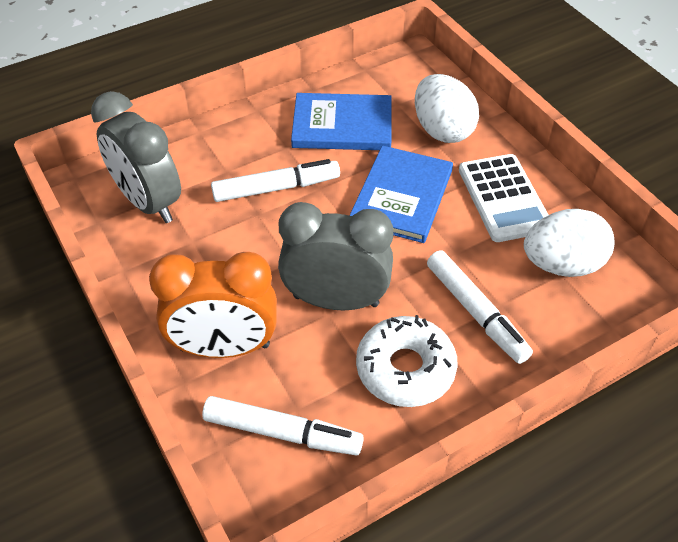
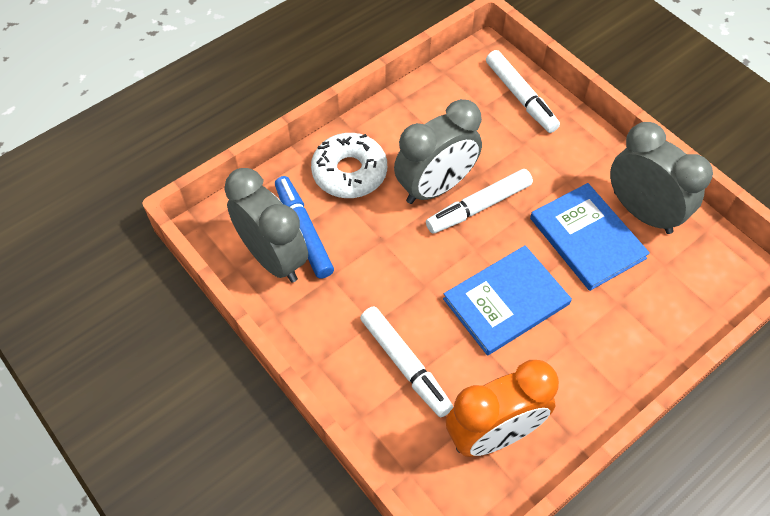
blue marker: 0 -> 1
grey clock: 2 -> 3
white calculator: 1 -> 0
white egg: 2 -> 0

